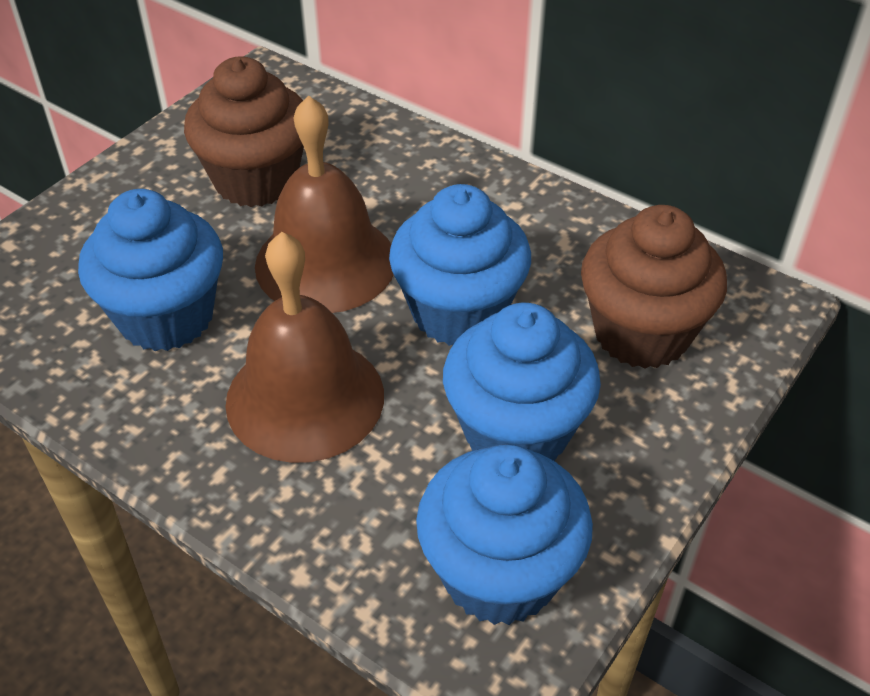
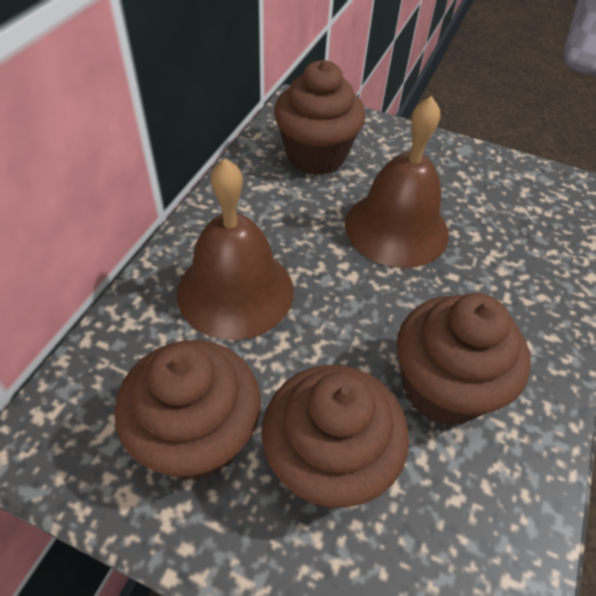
blue cupcake: 4 -> 0
brown cupcake: 2 -> 4

